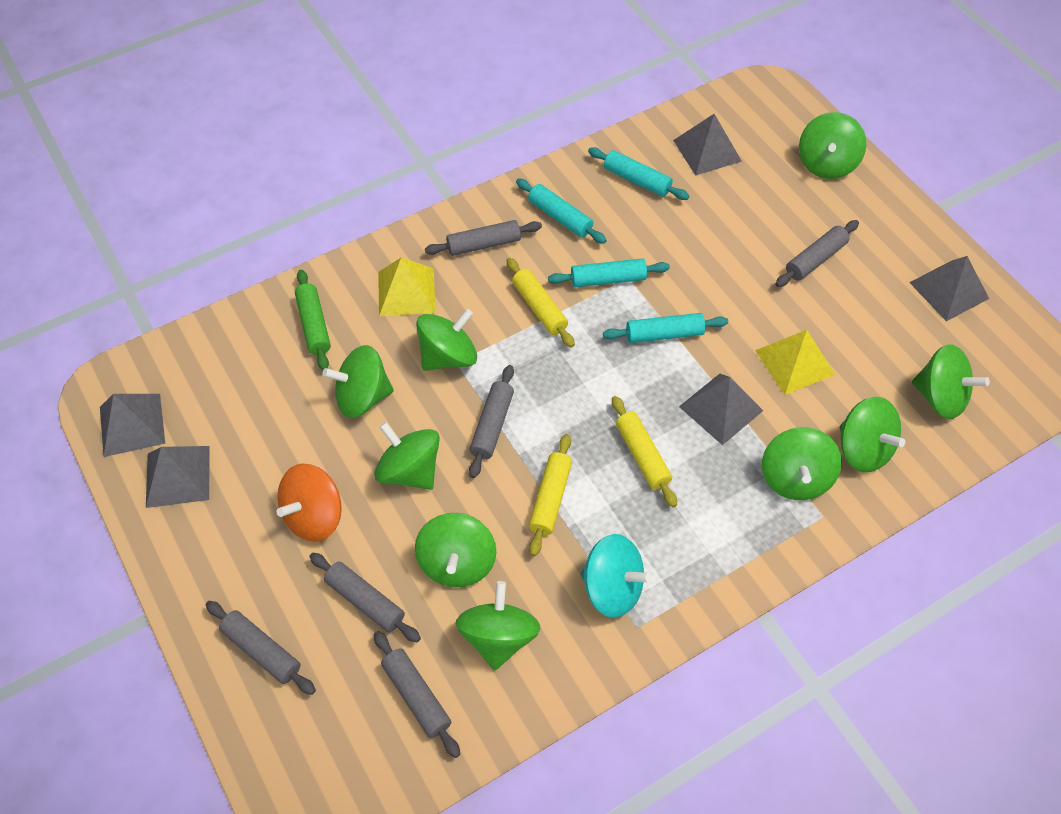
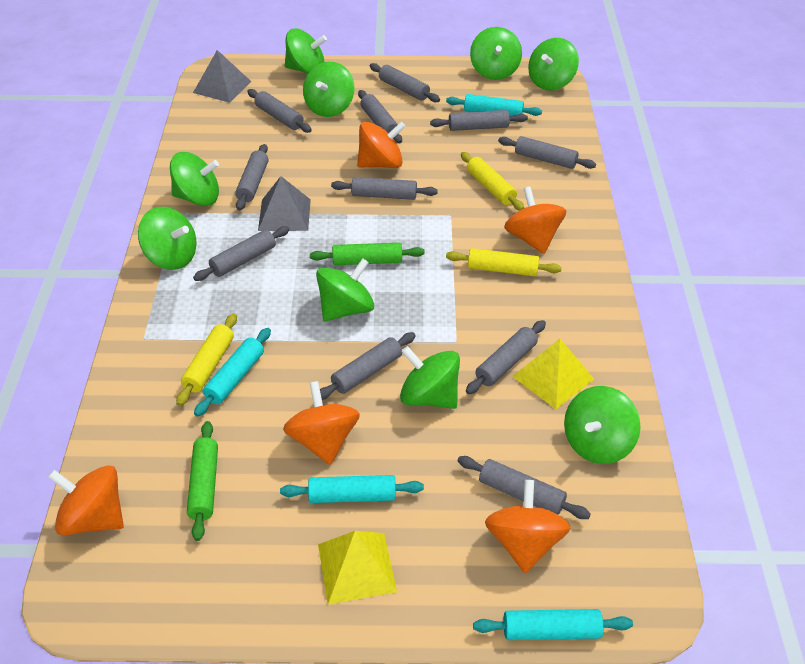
green rolling pin: 1 -> 2
grey pyramid: 5 -> 2
grey rolling pin: 6 -> 11
orange spinning top: 1 -> 5
turquoise spinning top: 1 -> 0

